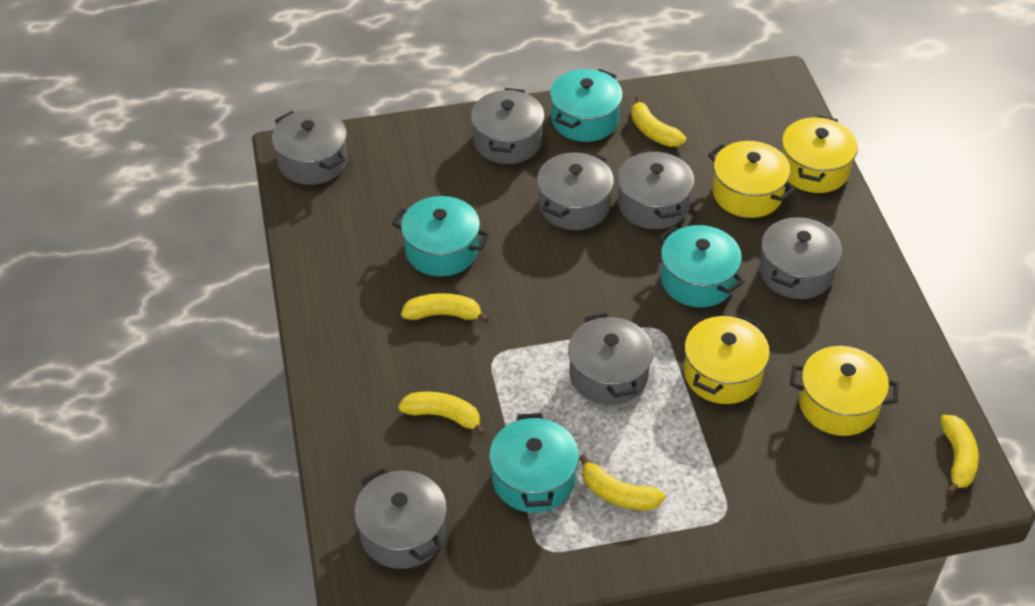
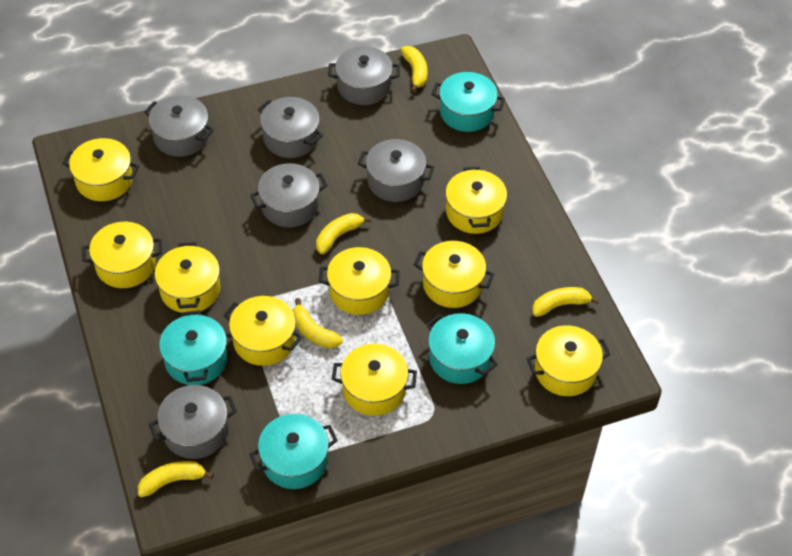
grey pot: 7 -> 6
yellow pot: 4 -> 9

